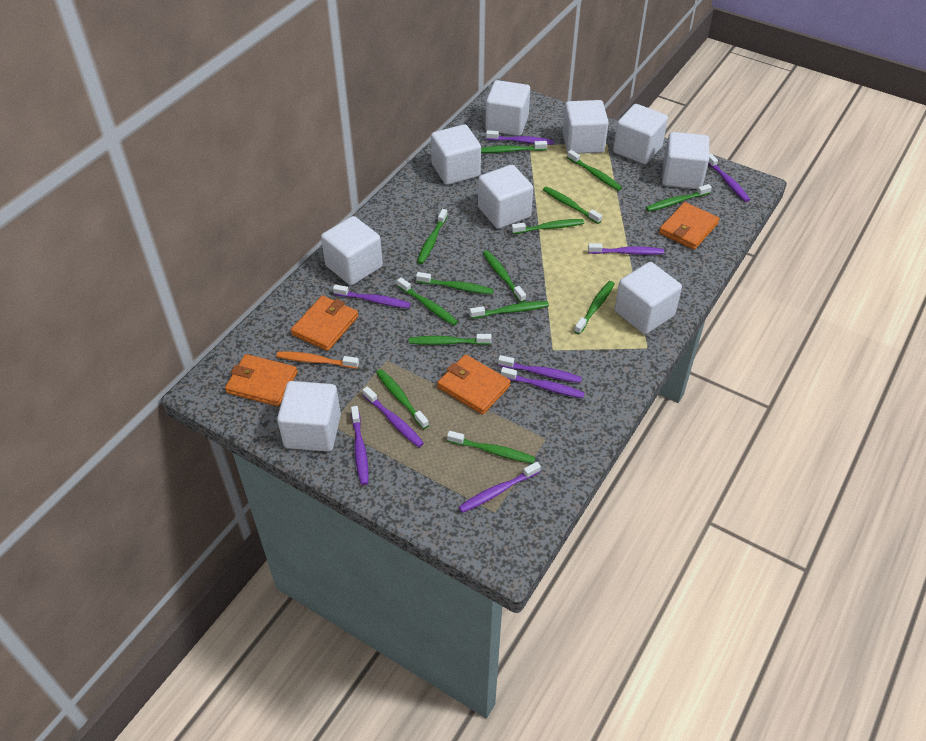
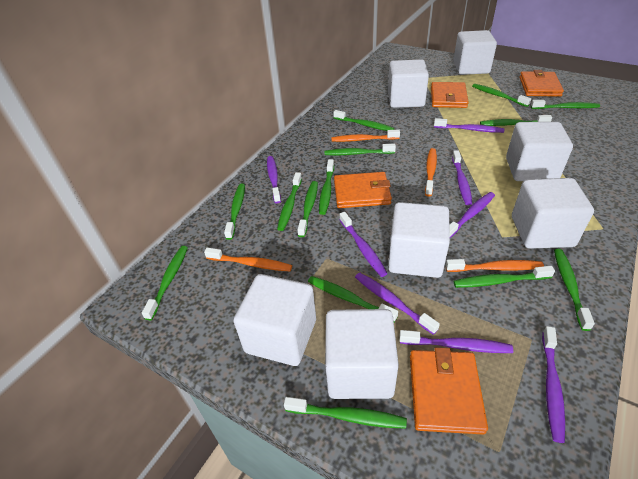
orange toothbrush: 1 -> 4
purple toothbrush: 9 -> 8
white cube: 9 -> 7

